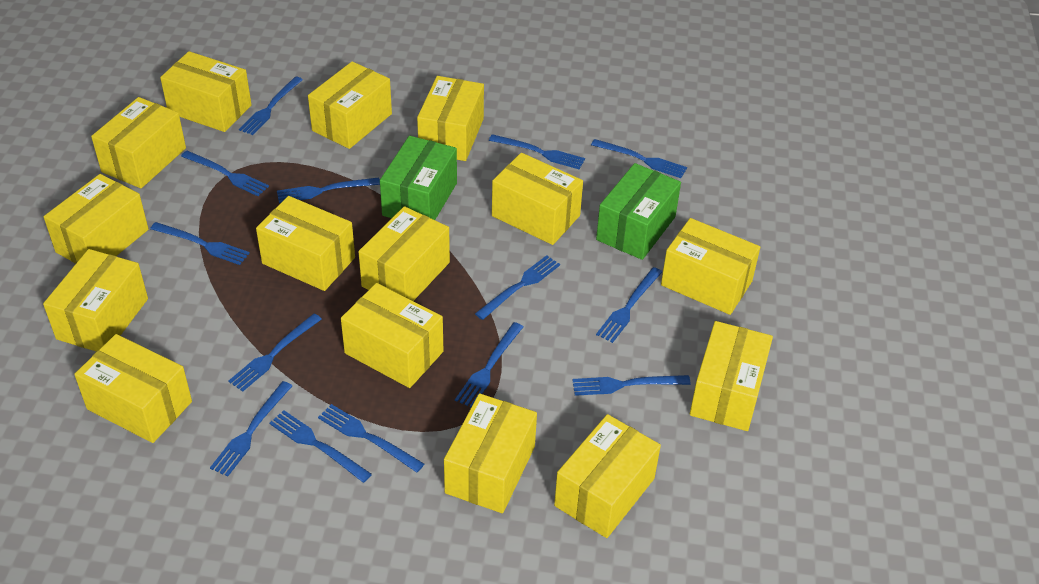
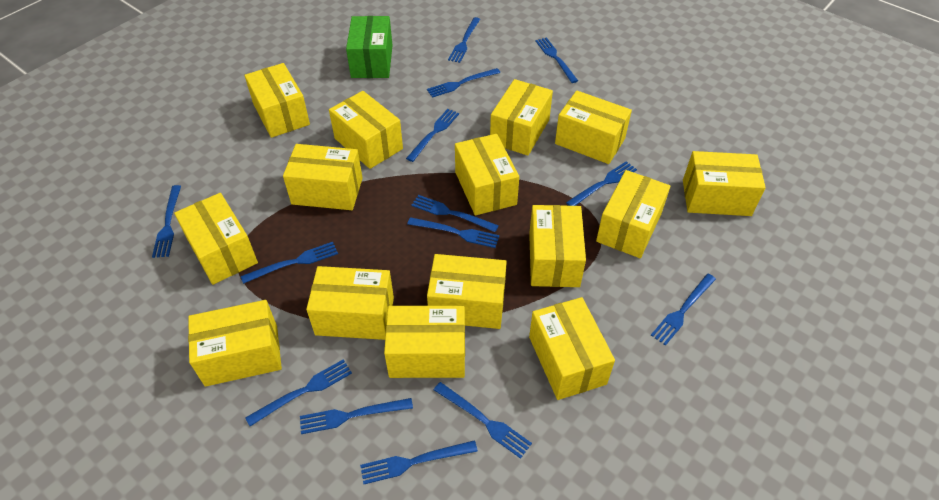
green box: 2 -> 1

